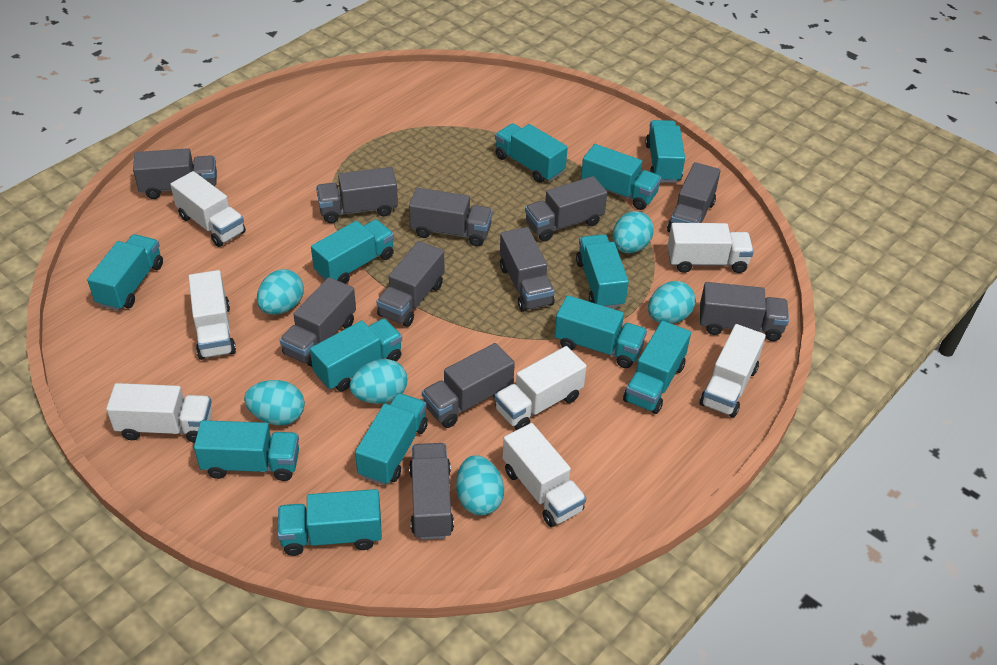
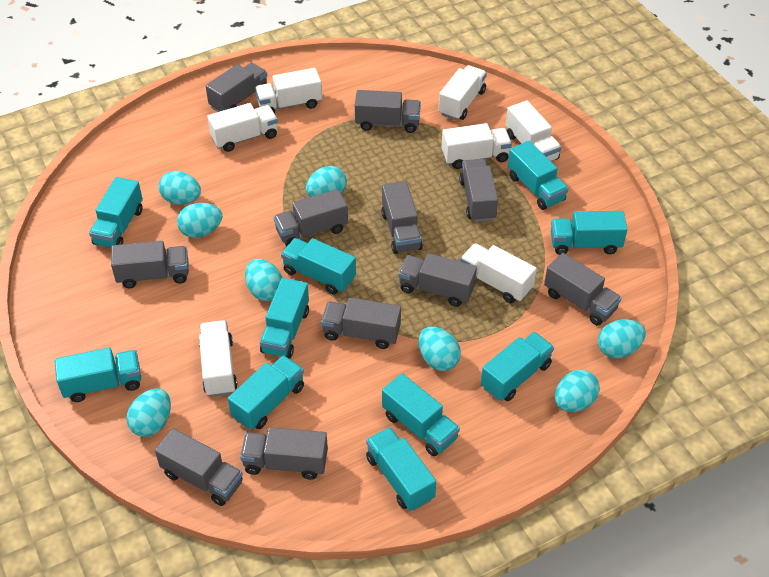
turquoise egg: 6 -> 8
turquoise truck: 12 -> 10

